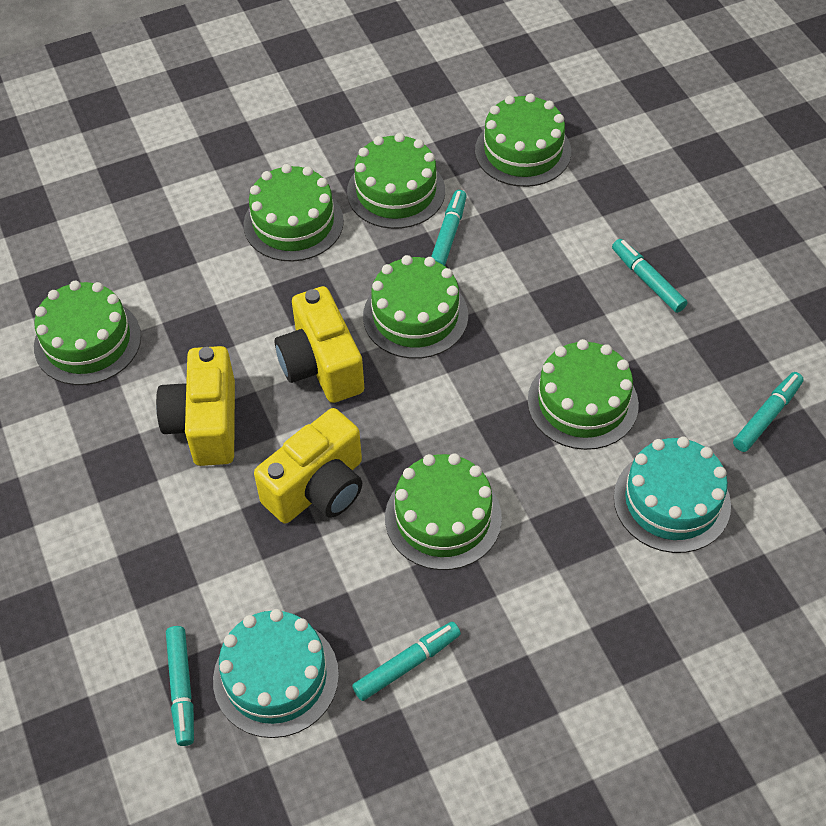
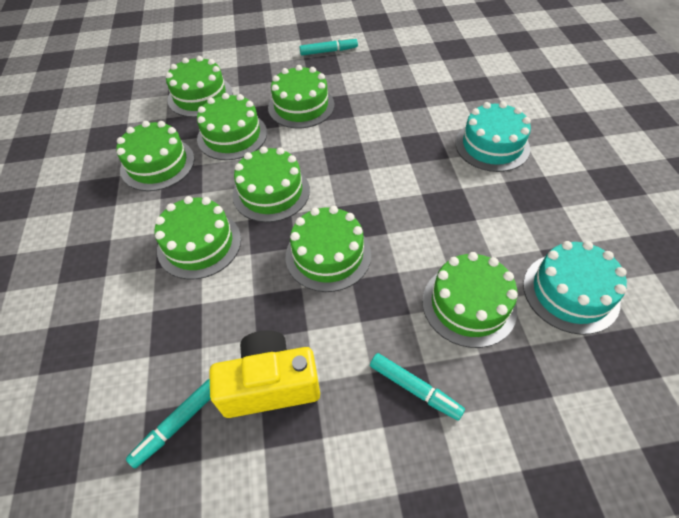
green cake: 7 -> 8
turquoise marker: 5 -> 3
yellow camera: 3 -> 1

